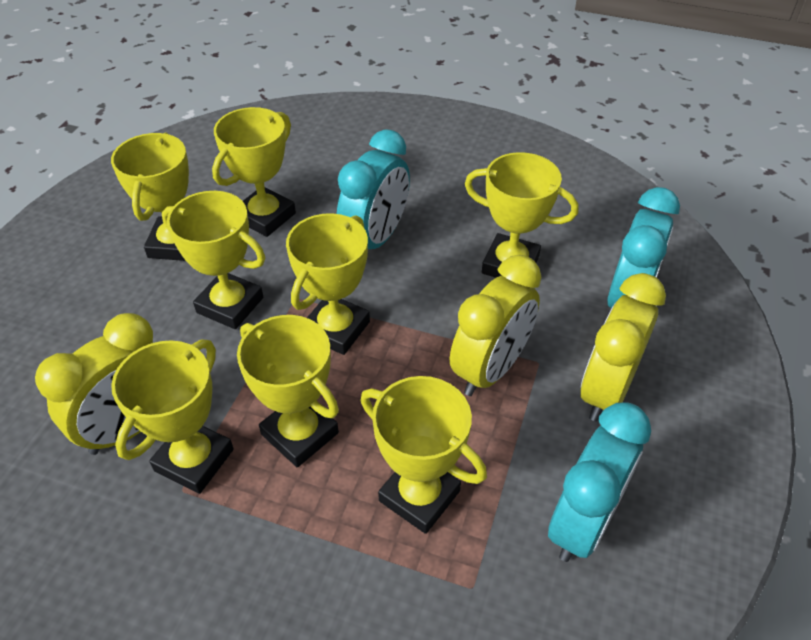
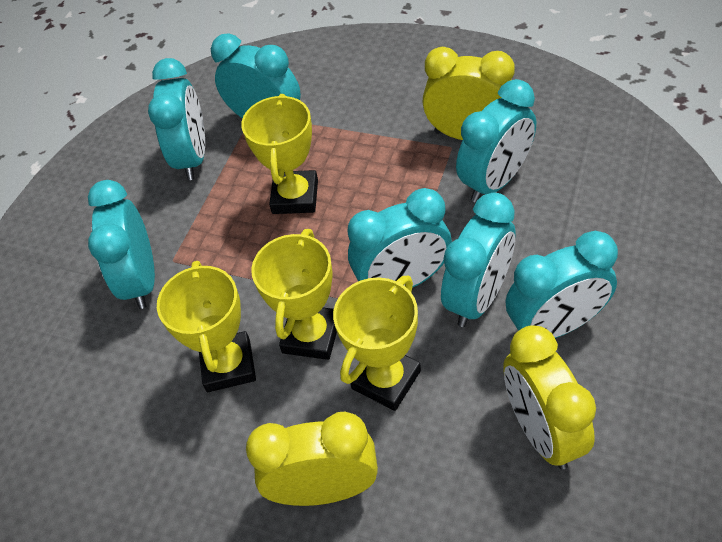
turquoise clock: 3 -> 7
yellow trophy: 8 -> 4

